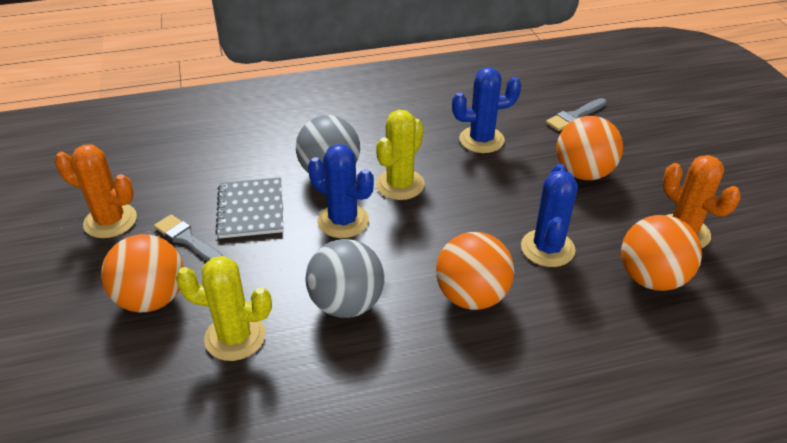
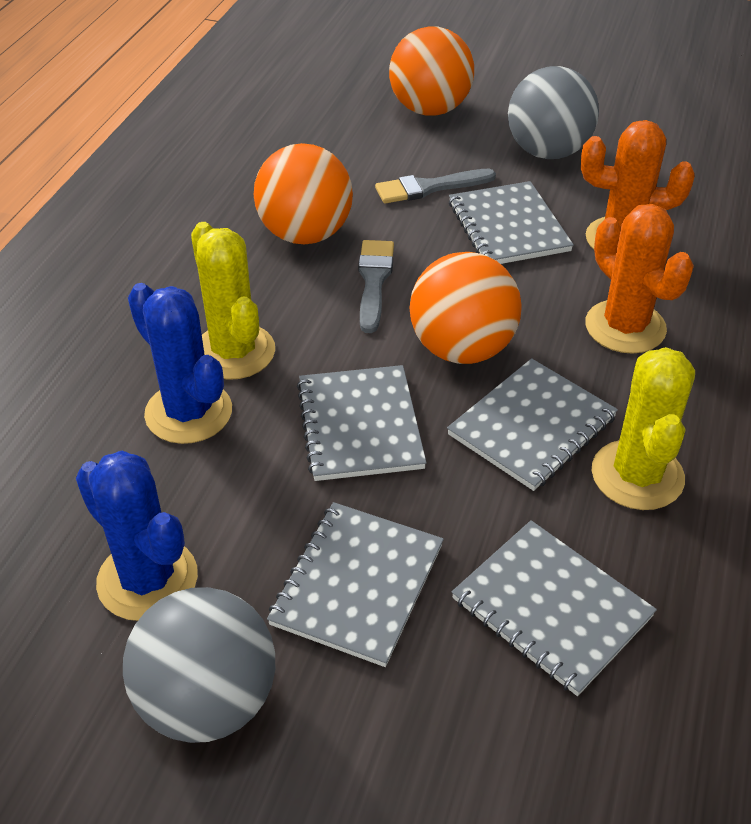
blue cactus: 3 -> 2
grey notebook: 1 -> 5
orange ball: 4 -> 3

